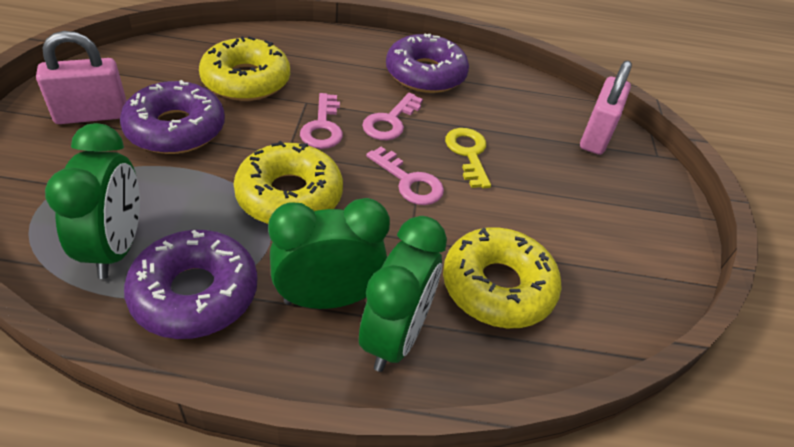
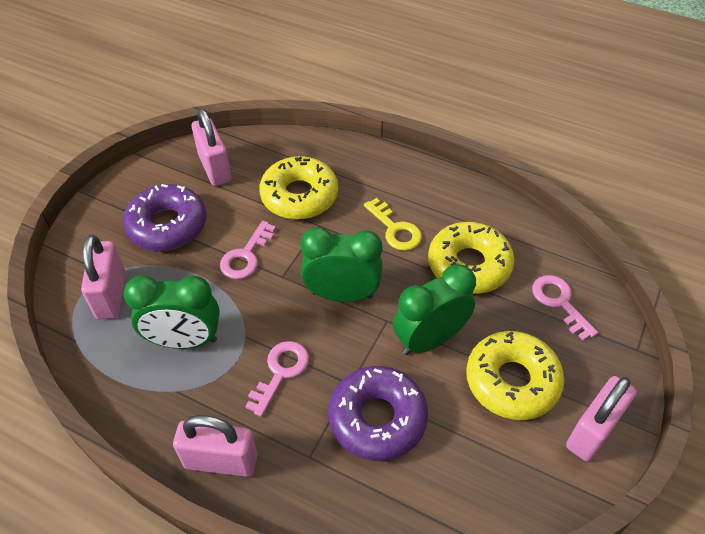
pink padlock: 2 -> 4
purple donut: 3 -> 2

